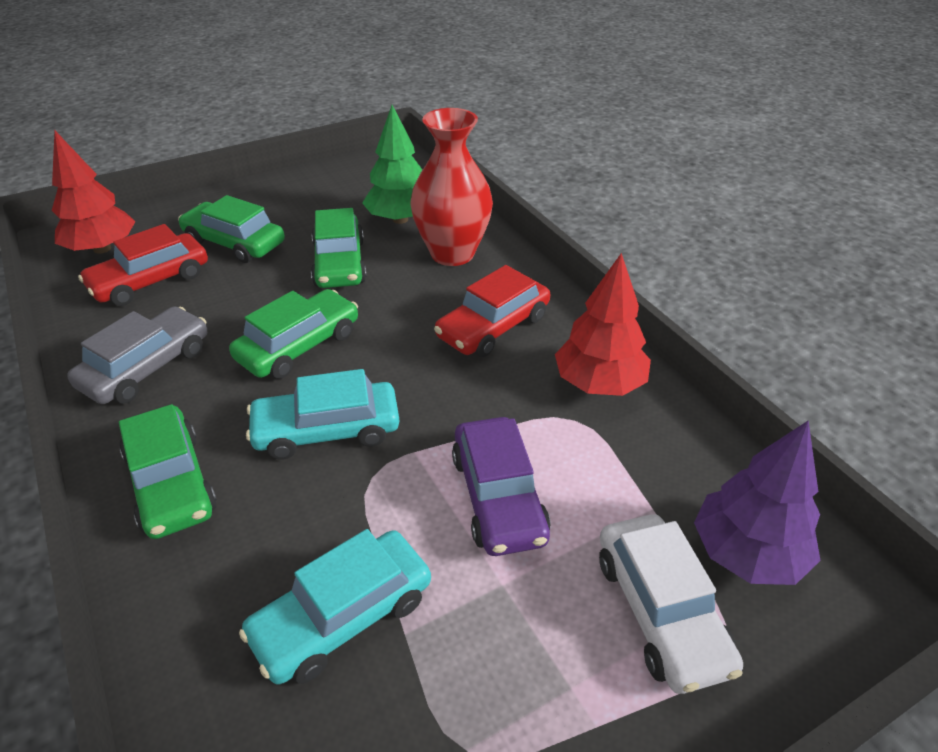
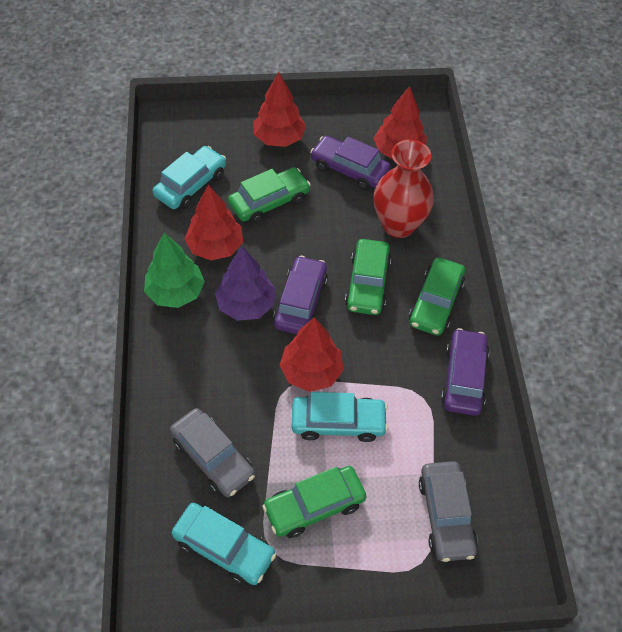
grey car: 1 -> 2
purple car: 1 -> 3
red car: 2 -> 0
red tree: 2 -> 4
turquoise car: 2 -> 3
white car: 1 -> 0

